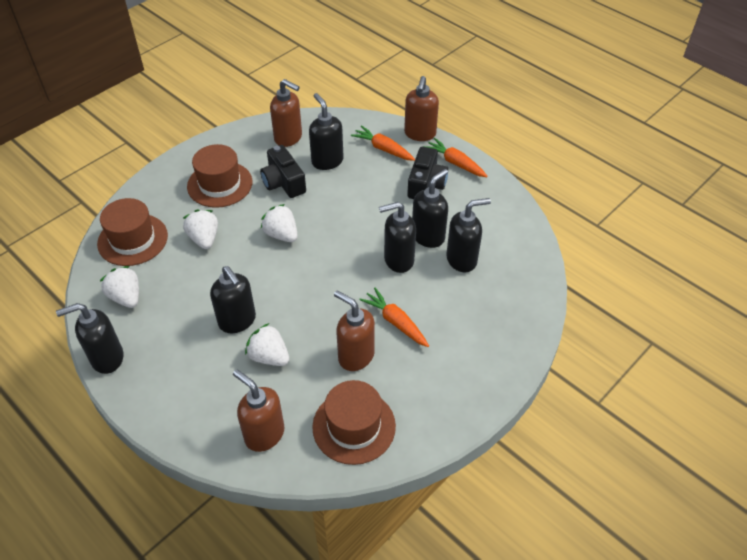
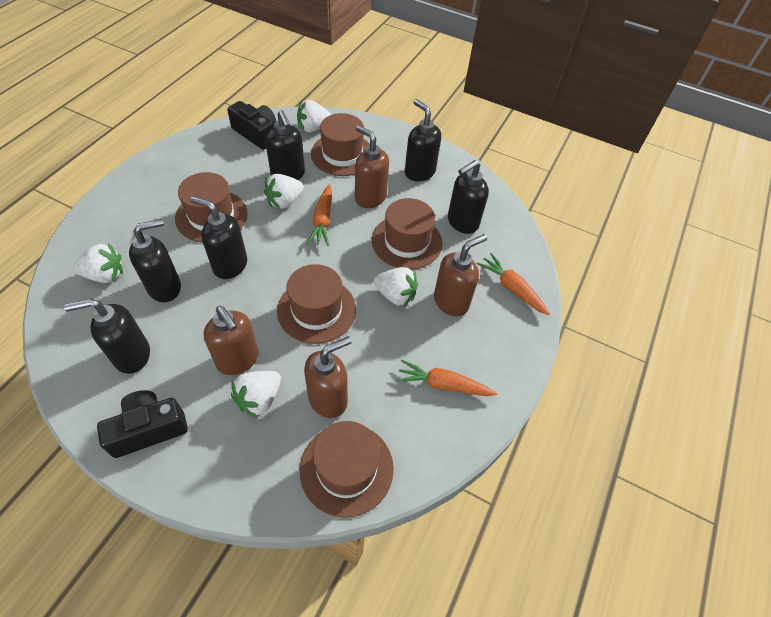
brown hat: 3 -> 5
white strawberry: 4 -> 5

